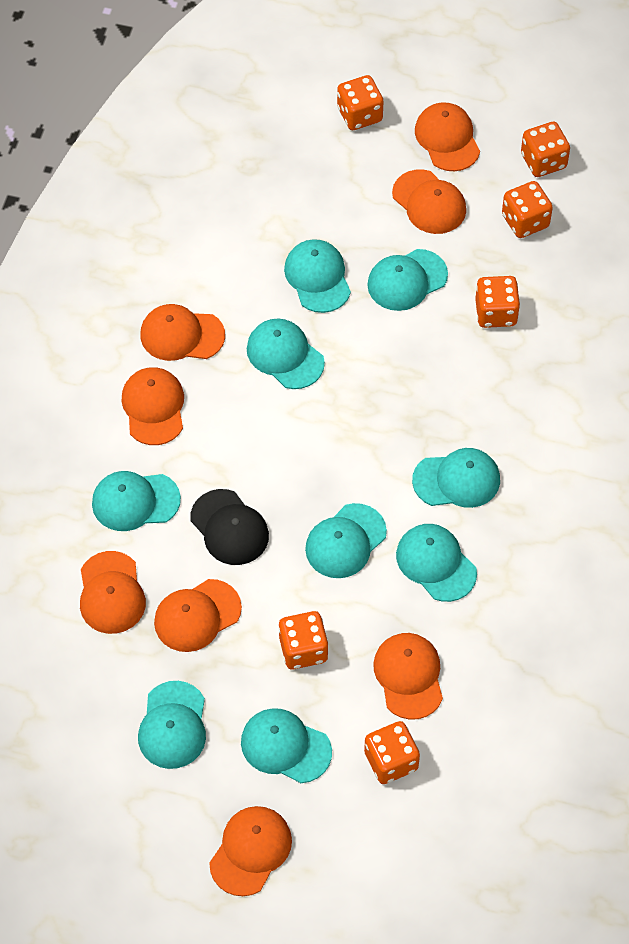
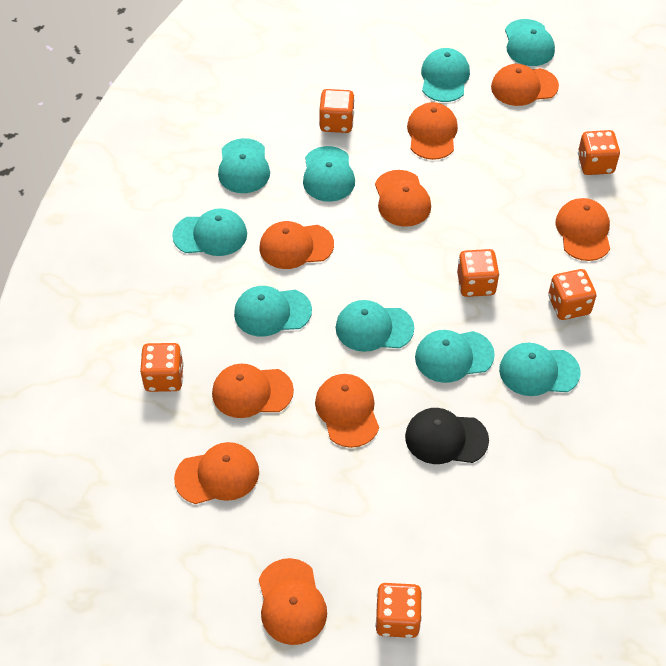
orange cap: 8 -> 9

